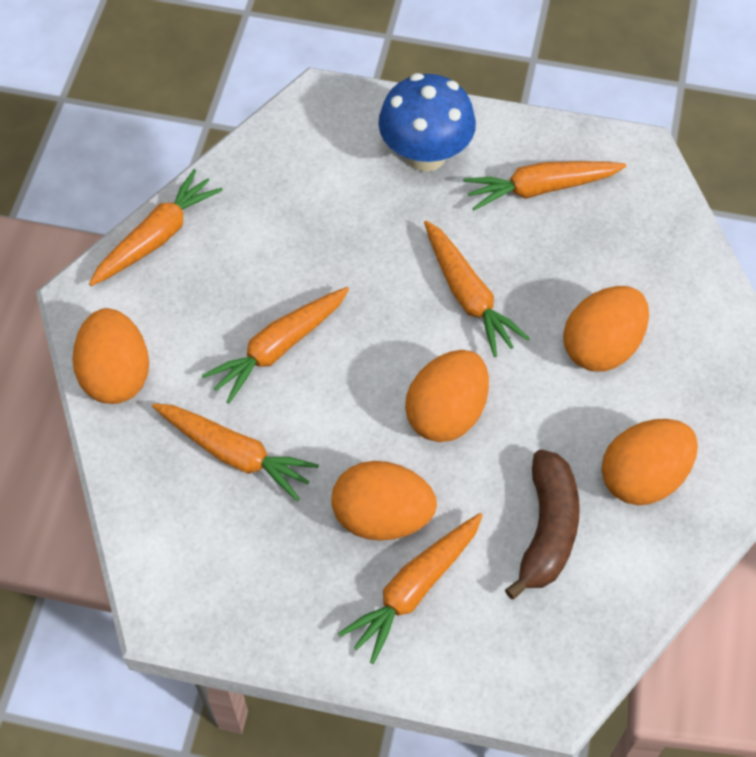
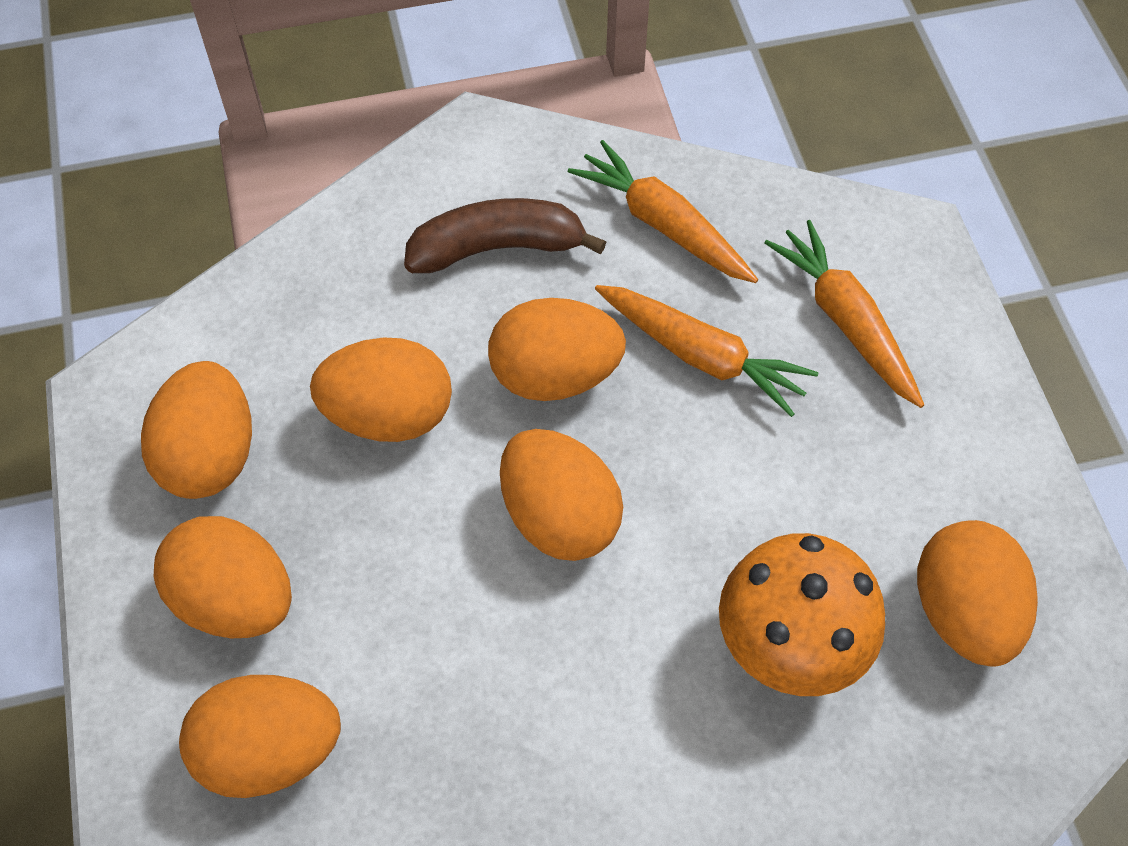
blue mushroom: 1 -> 0
orange carrot: 6 -> 3
orange egg: 5 -> 7
orange mushroom: 0 -> 1

